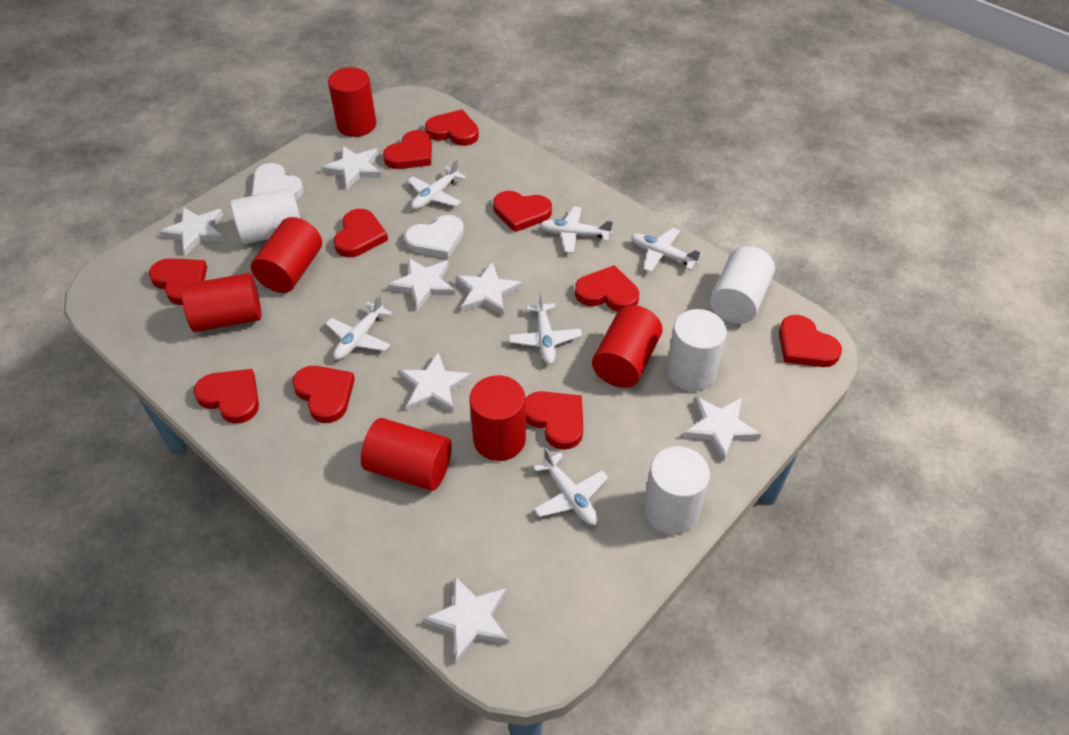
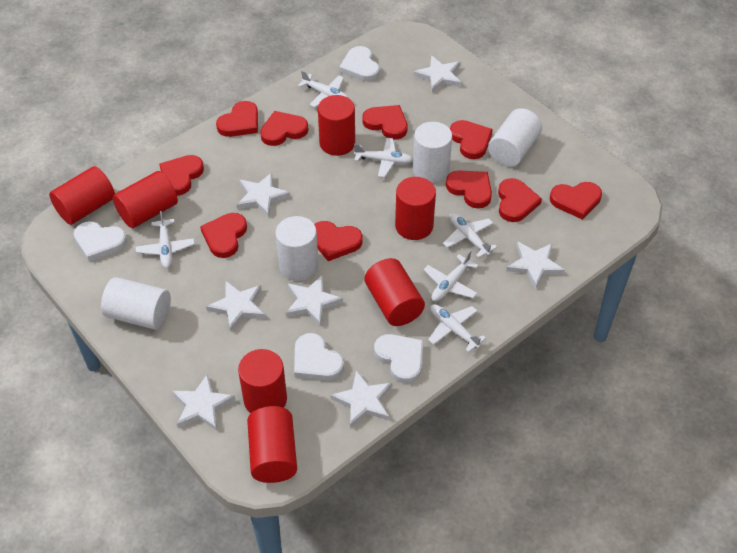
red cylinder: 6 -> 7
white heart: 2 -> 4

